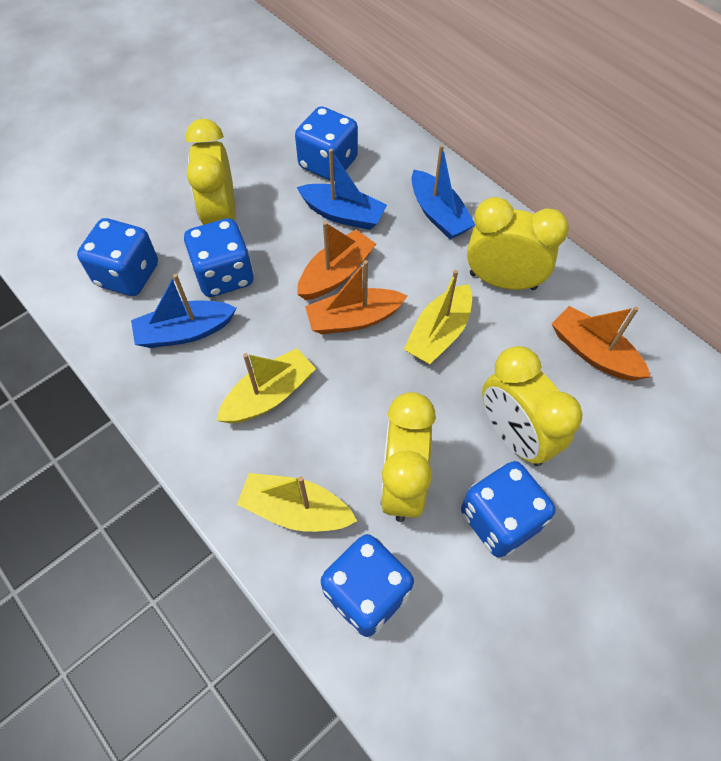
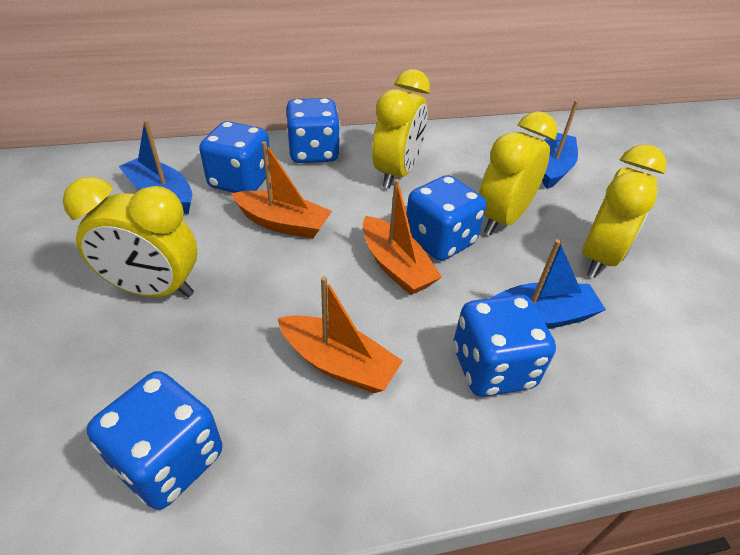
yellow boat: 3 -> 0

